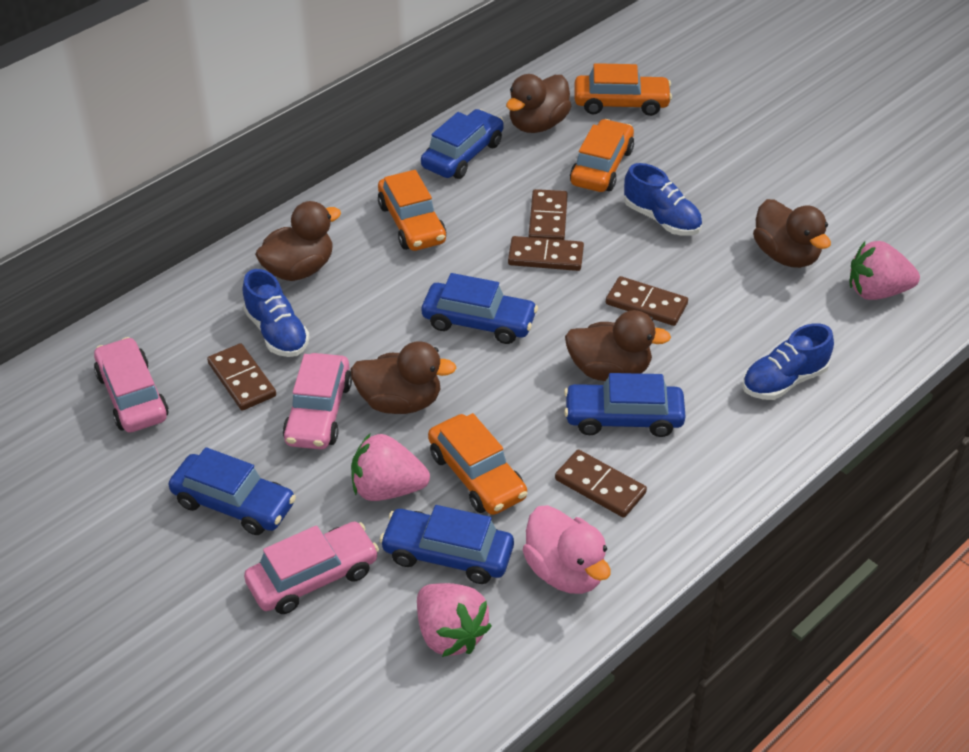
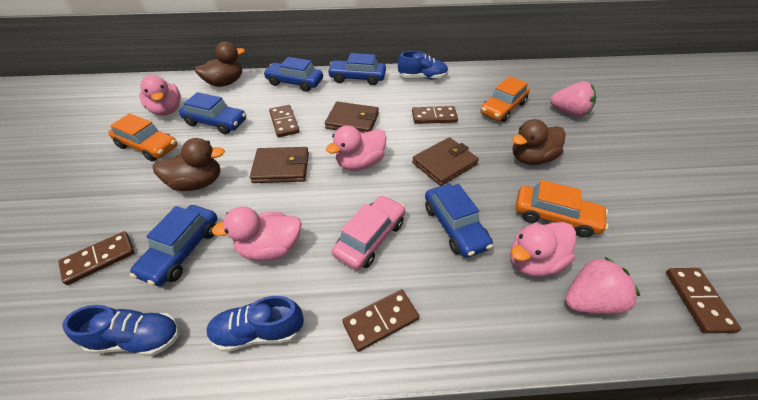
brown duck: 5 -> 3
brown wallet: 0 -> 3
orange car: 4 -> 3
pink car: 3 -> 1
pink duck: 1 -> 4
pink strawberry: 3 -> 2

